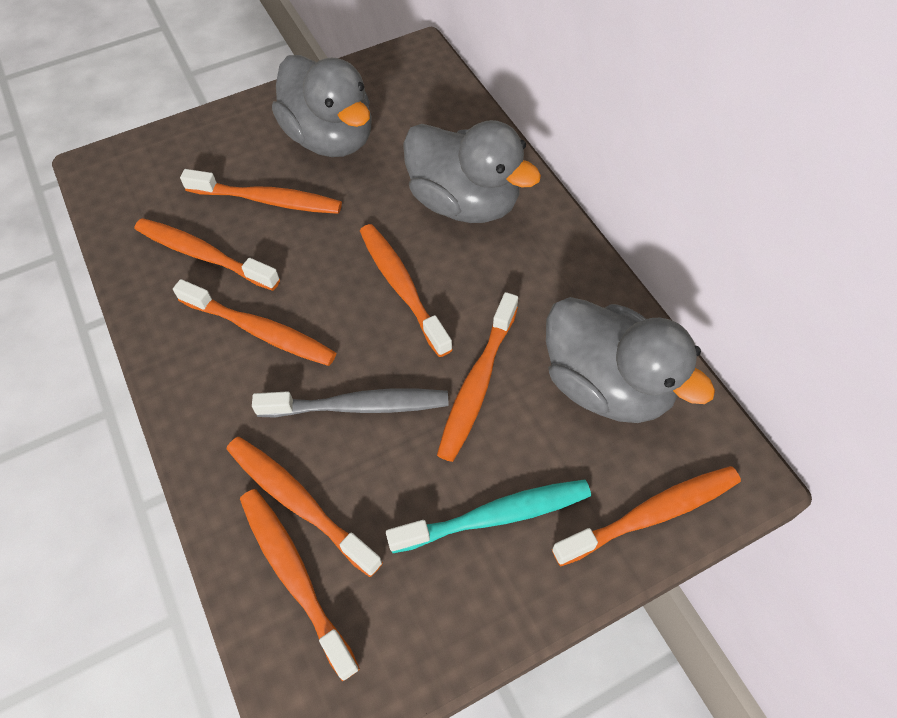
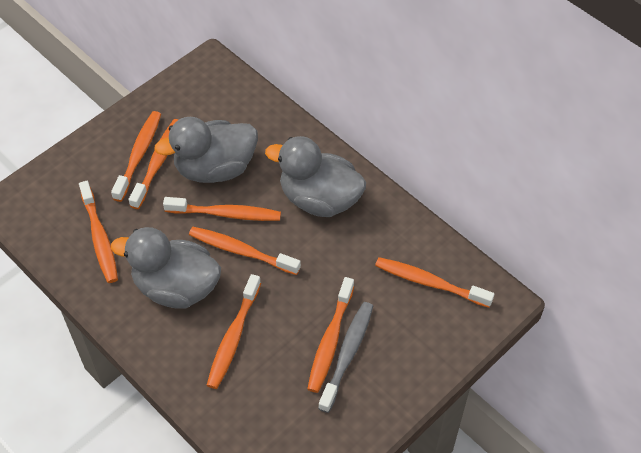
turquoise toothbrush: 1 -> 0

